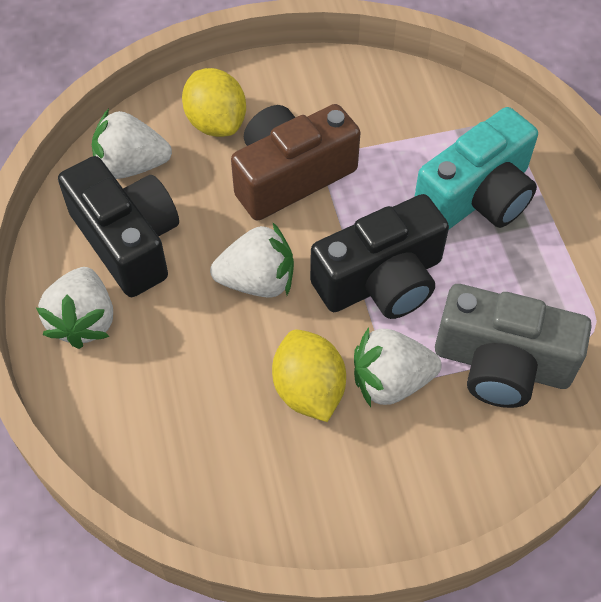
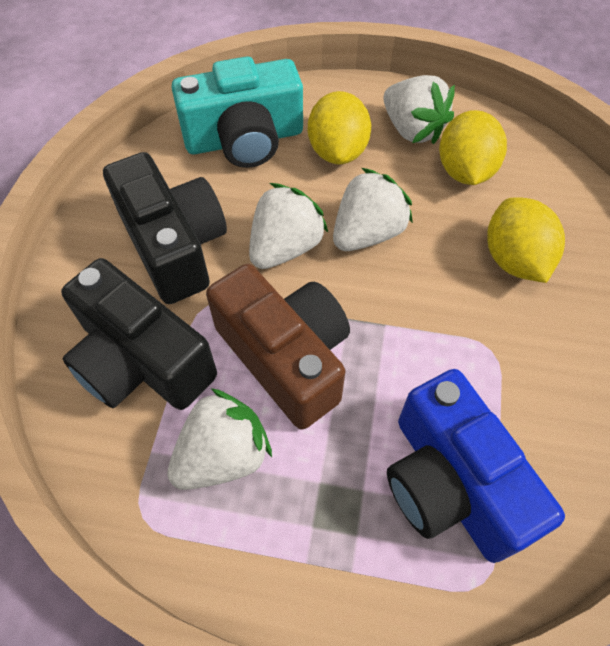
blue camera: 0 -> 1
grey camera: 1 -> 0
yellow lemon: 2 -> 3

